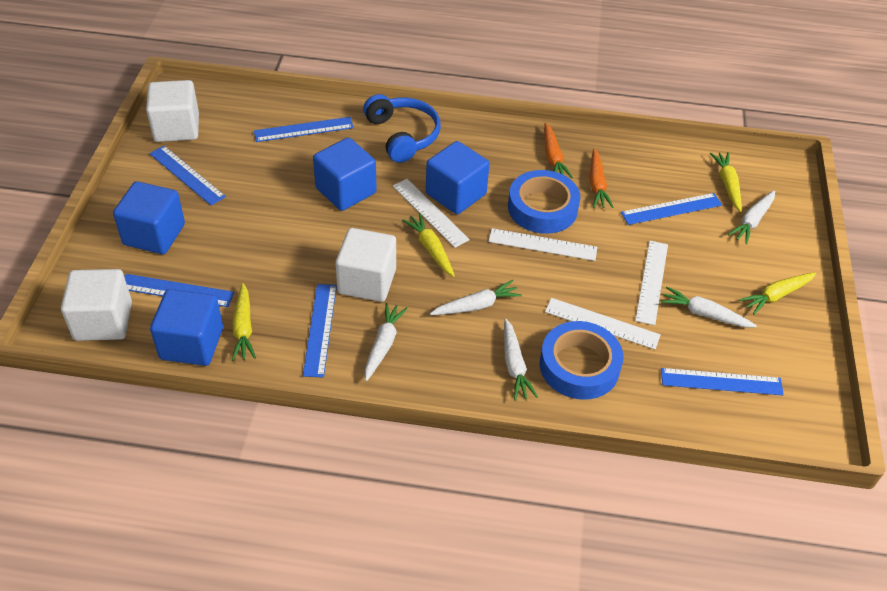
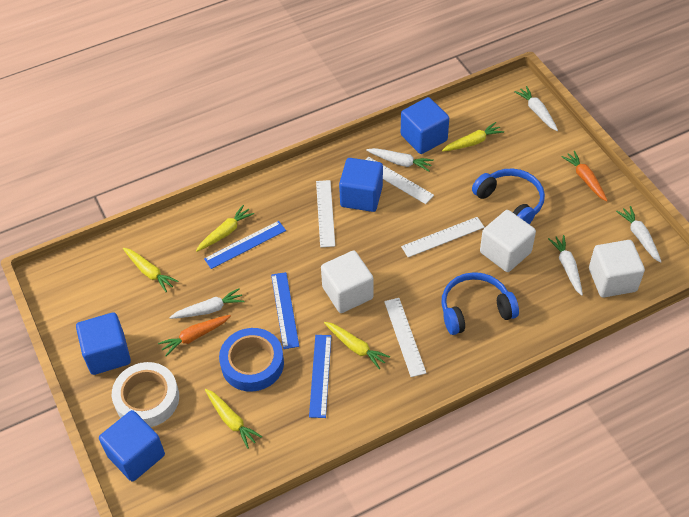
blue headphones: 1 -> 2
blue ruler: 6 -> 3
blue tape: 2 -> 1
white tape: 0 -> 1
yellow carrot: 4 -> 5

